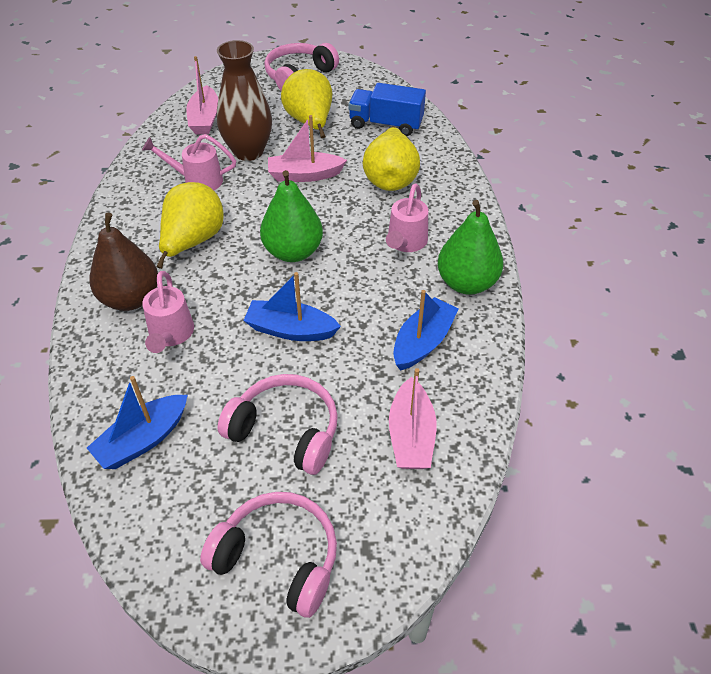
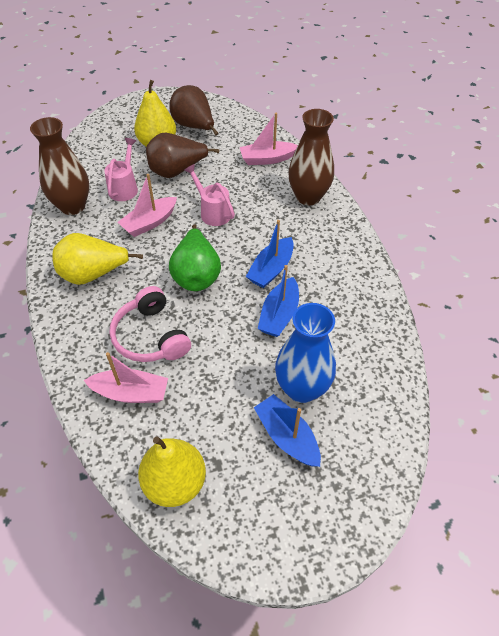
blue truck: 1 -> 0
blue vase: 0 -> 1
brown pear: 1 -> 2
brown vase: 1 -> 2
green pear: 2 -> 1
pink headphones: 3 -> 1
pink watering can: 3 -> 2

